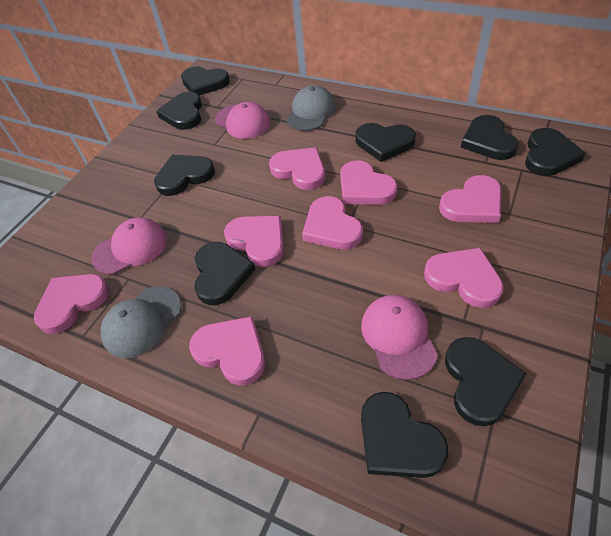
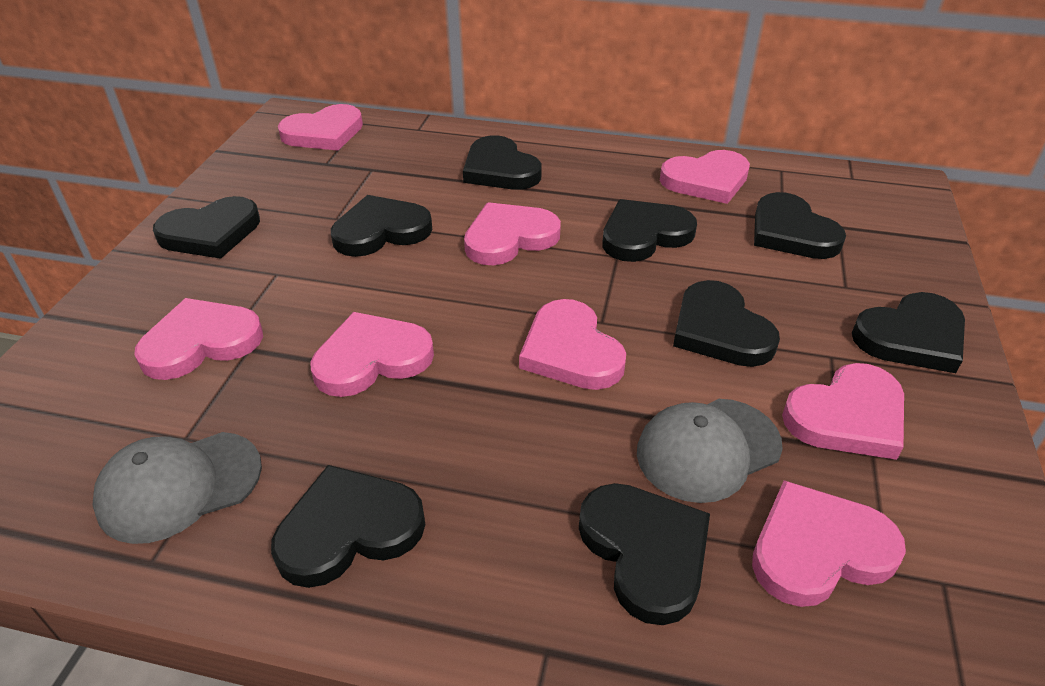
pink cap: 3 -> 0

